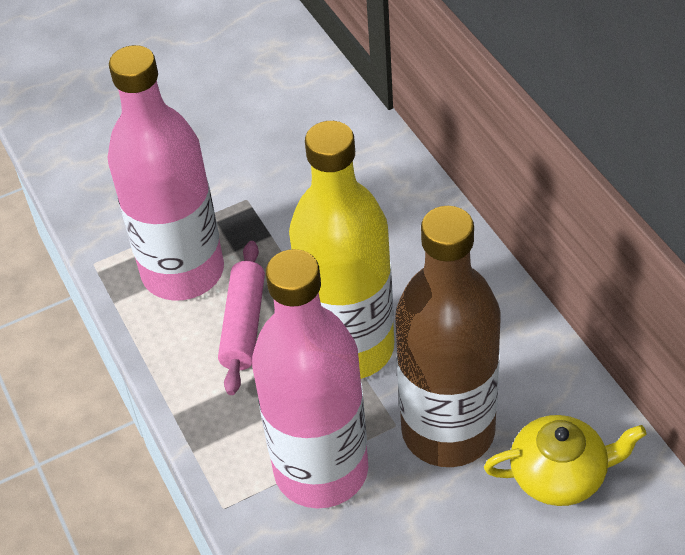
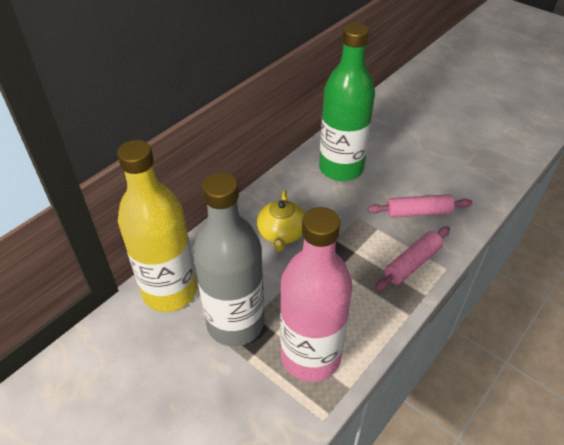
brown bottle: 1 -> 0
green bottle: 0 -> 1
grey bottle: 0 -> 1
pink bottle: 2 -> 1
pink rolling pin: 1 -> 2

